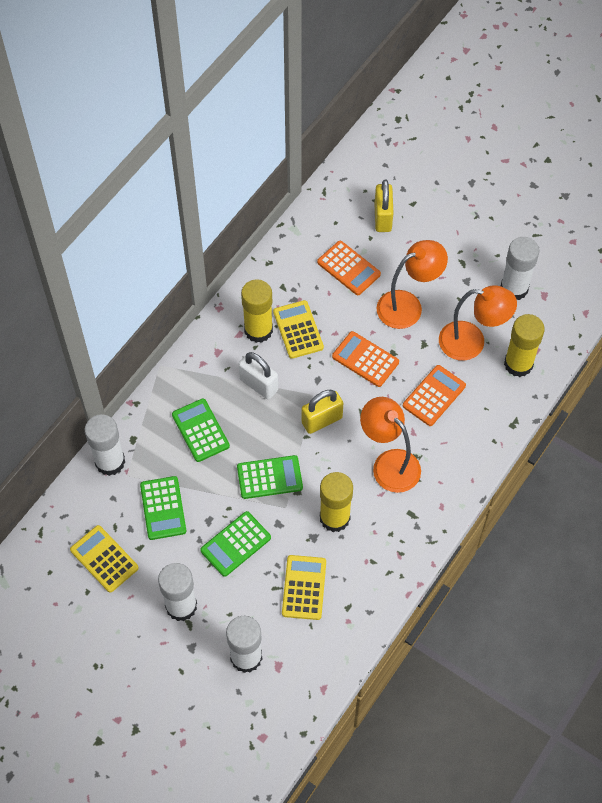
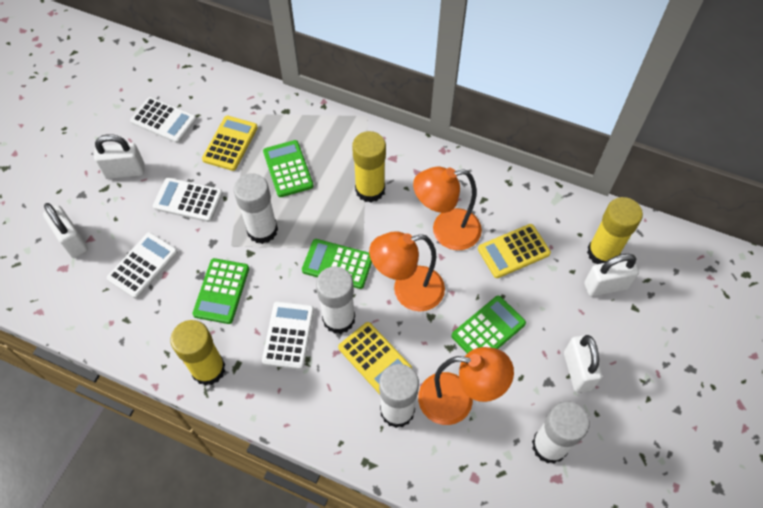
orange calculator: 3 -> 0
white calculator: 0 -> 4
white padlock: 1 -> 4
yellow padlock: 2 -> 0

